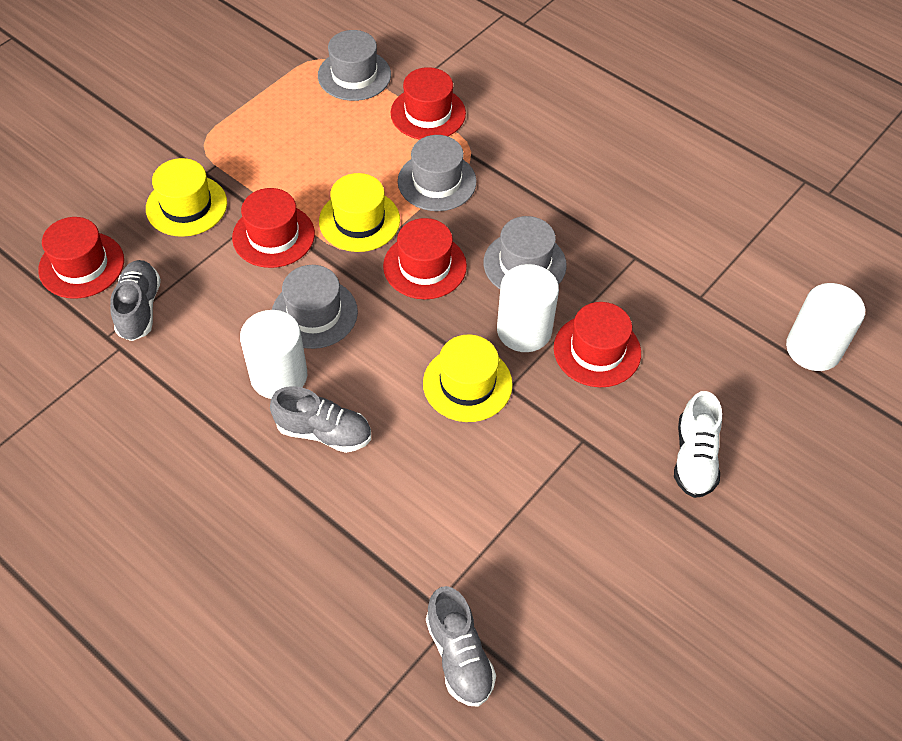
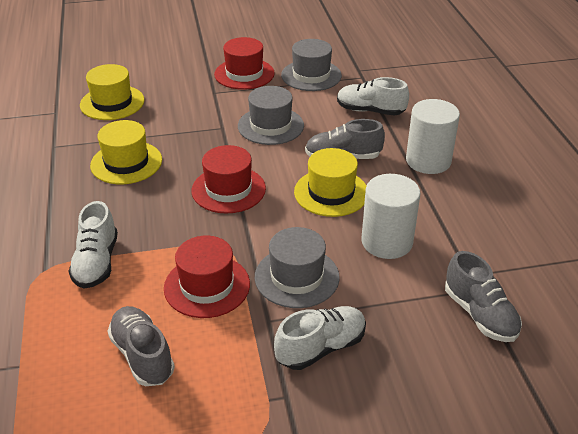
grey hat: 4 -> 3
red hat: 5 -> 3
white cylinder: 3 -> 2
white shoe: 1 -> 3

